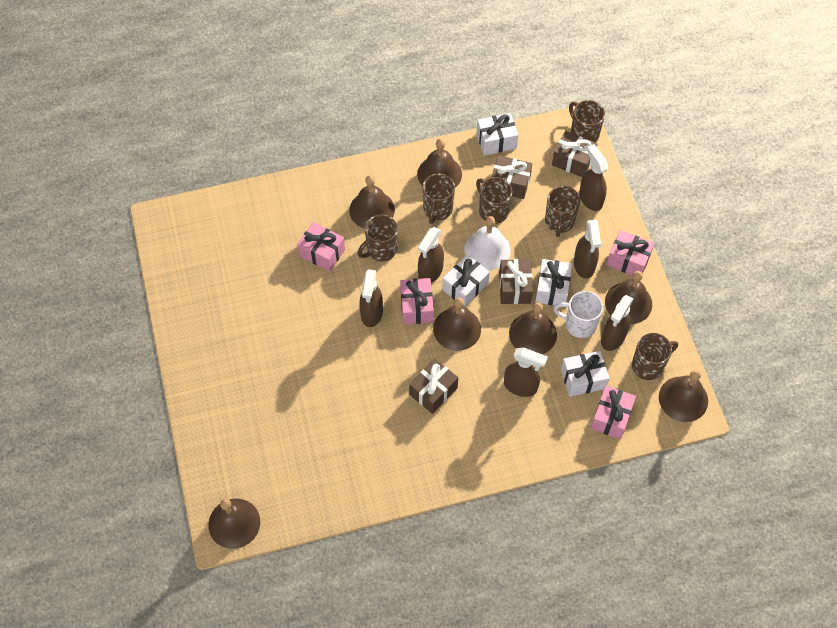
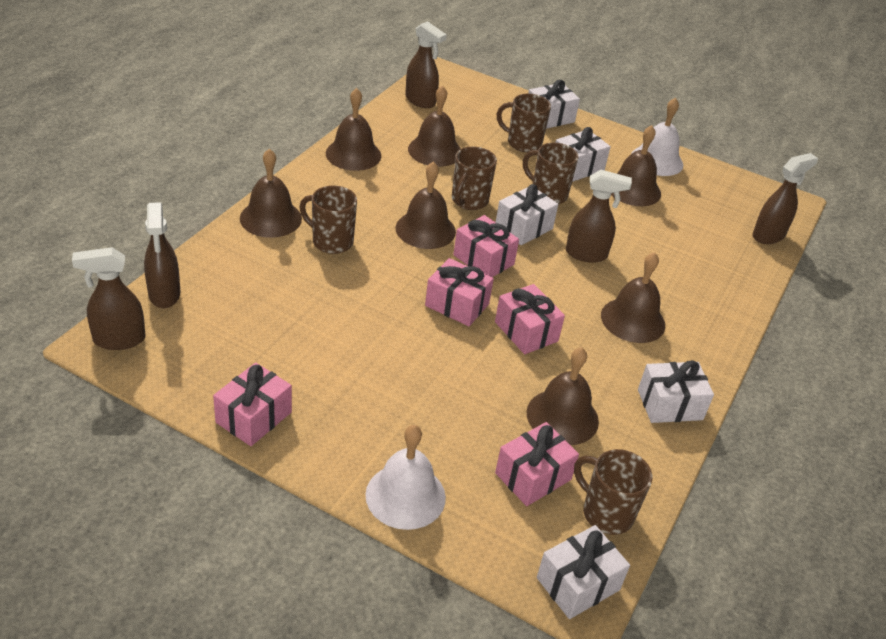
brown gift: 4 -> 0
brown mug: 6 -> 5
brown spray bottle: 6 -> 5
pink gift: 4 -> 5
white bell: 1 -> 2
white gift: 4 -> 5
white mug: 1 -> 0

